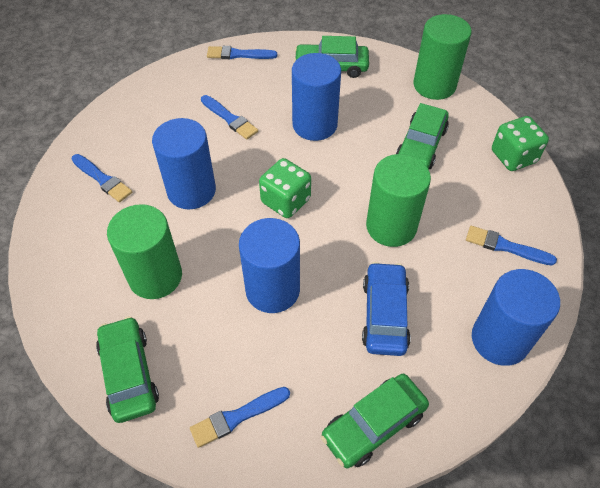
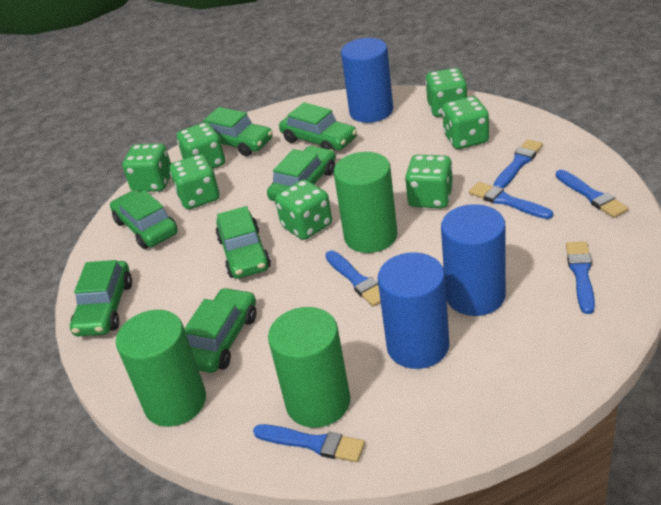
blue brush: 5 -> 6
blue car: 1 -> 0
blue cylinder: 4 -> 3
green car: 4 -> 7
green dice: 2 -> 7

